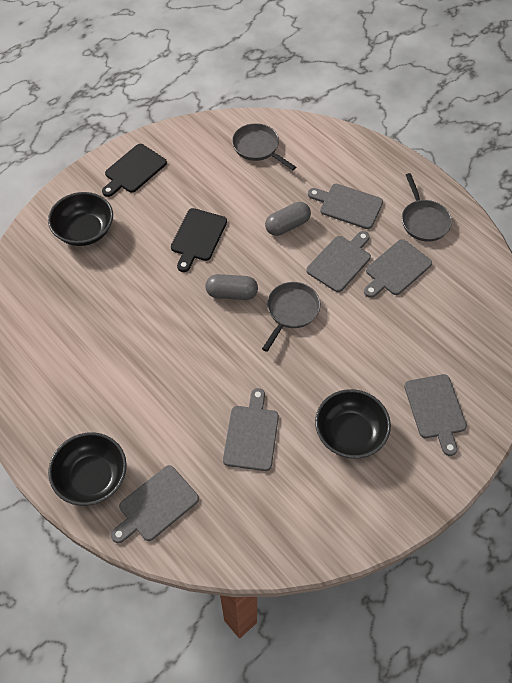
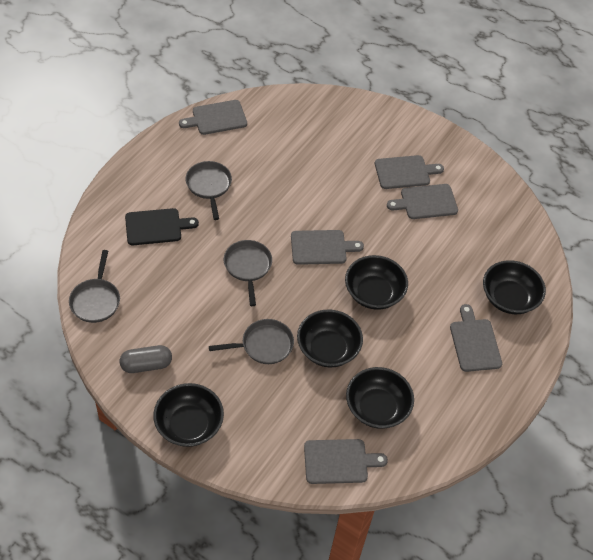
black bowl: 3 -> 5
black cutting board: 2 -> 1
grey capsule: 2 -> 1
grey pan: 3 -> 4

